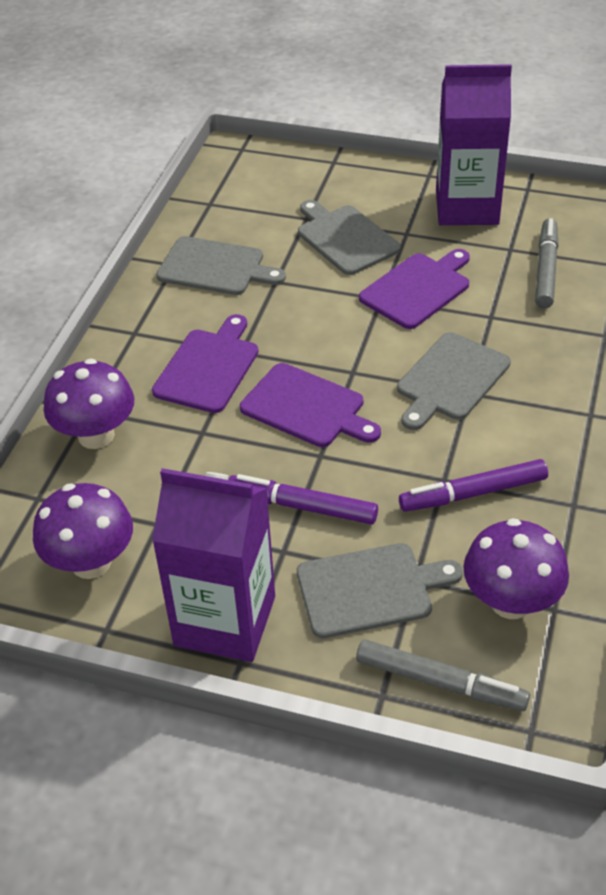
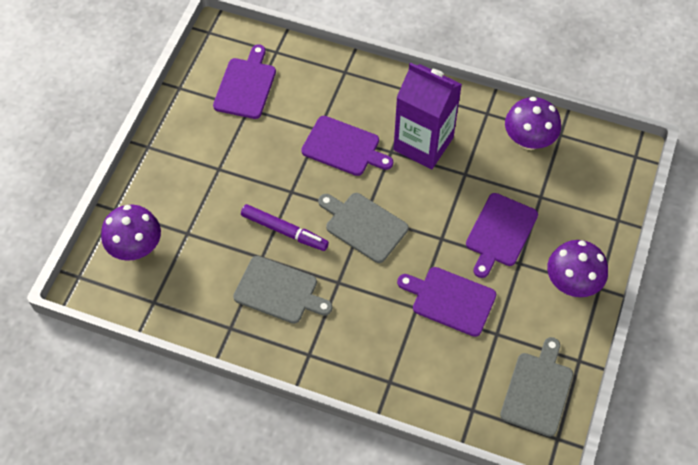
grey cutting board: 4 -> 3
grey marker: 2 -> 0
purple carton: 2 -> 1
purple cutting board: 3 -> 4
purple marker: 2 -> 1

